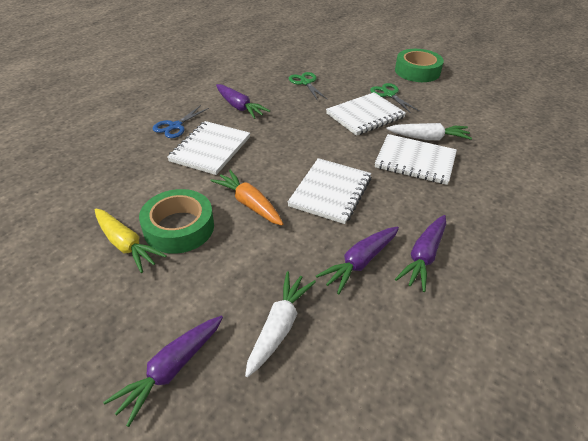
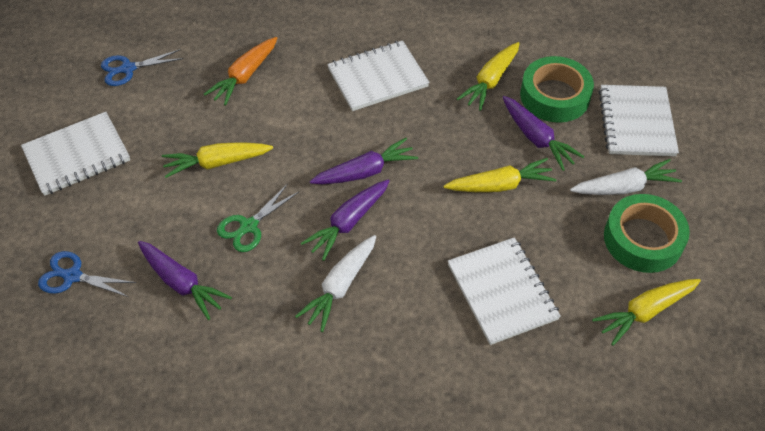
blue scissors: 1 -> 2
green scissors: 2 -> 1
yellow carrot: 1 -> 4

